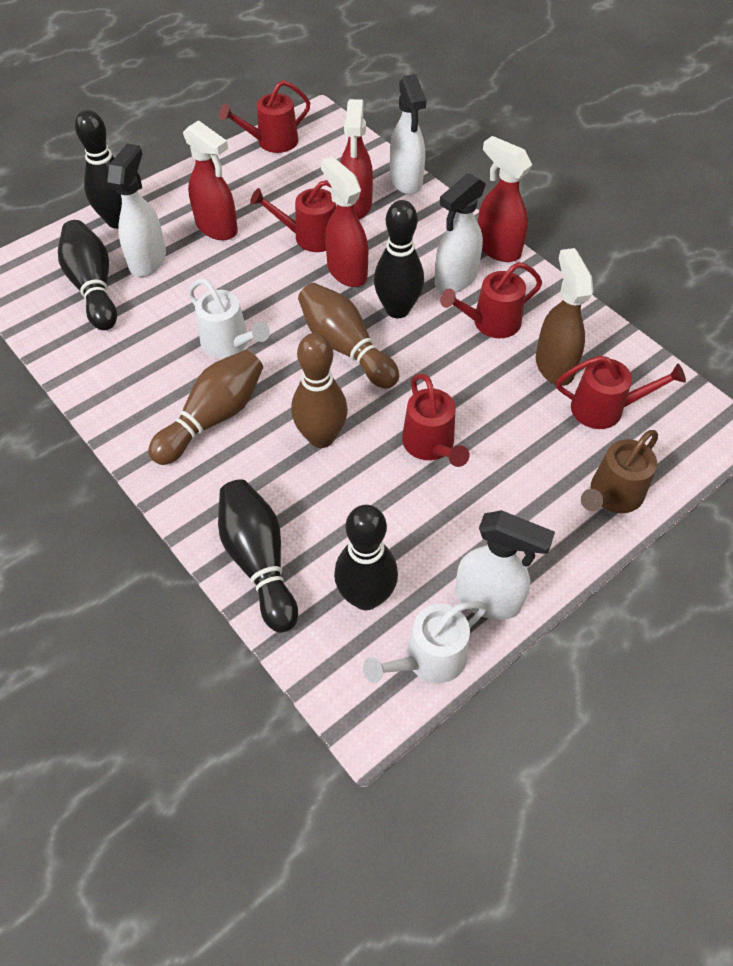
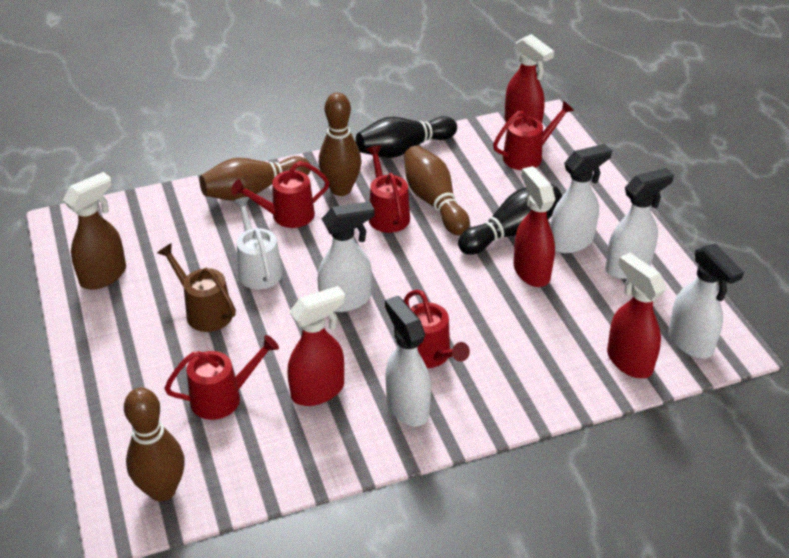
black bowling pin: 5 -> 2
brown bowling pin: 3 -> 4
white spray bottle: 4 -> 5
white watering can: 2 -> 1

